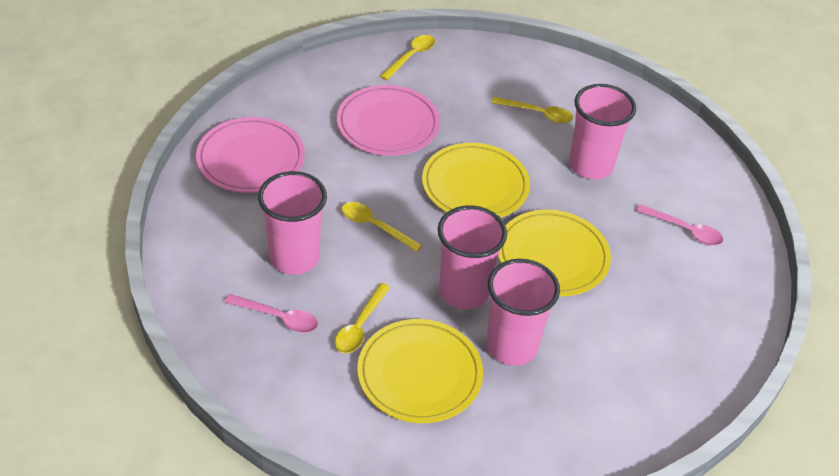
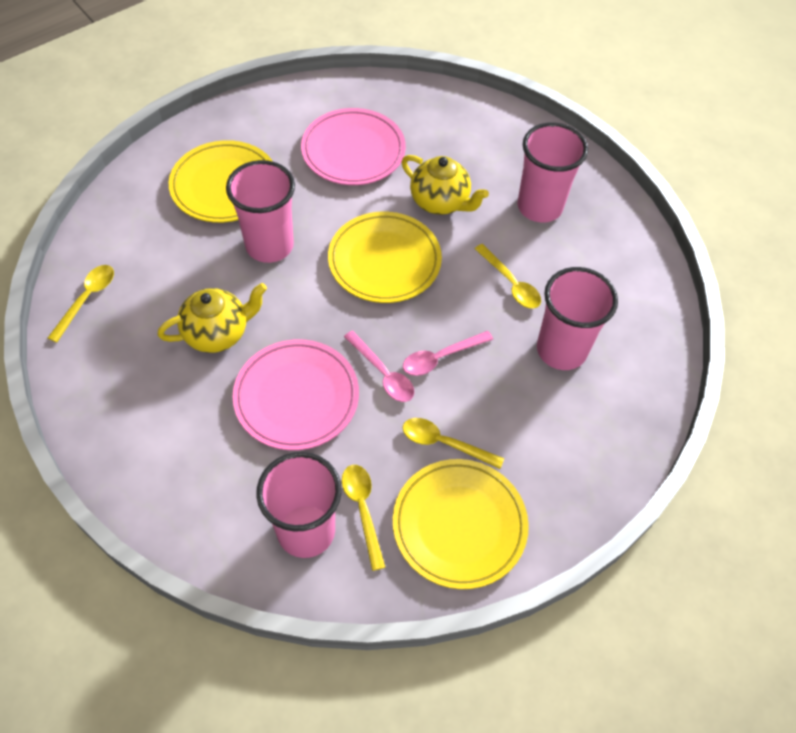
yellow teapot: 0 -> 2

